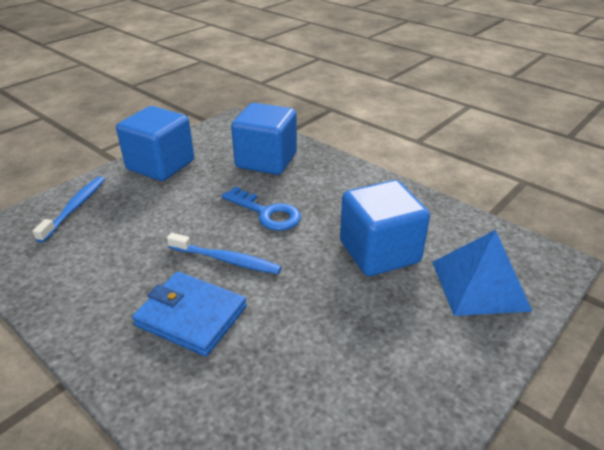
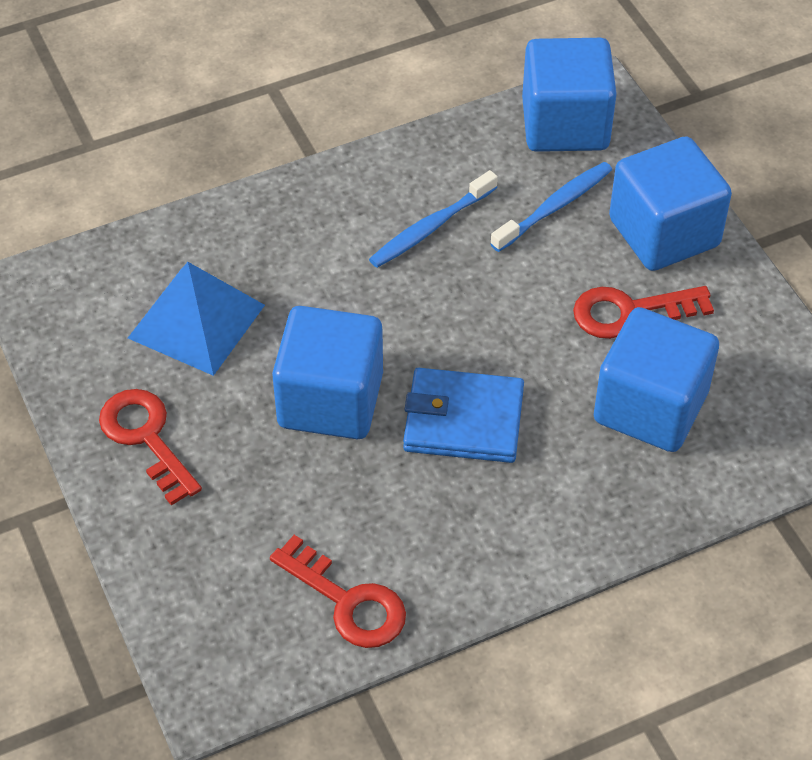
blue cube: 3 -> 4
blue key: 1 -> 0
red key: 0 -> 3

